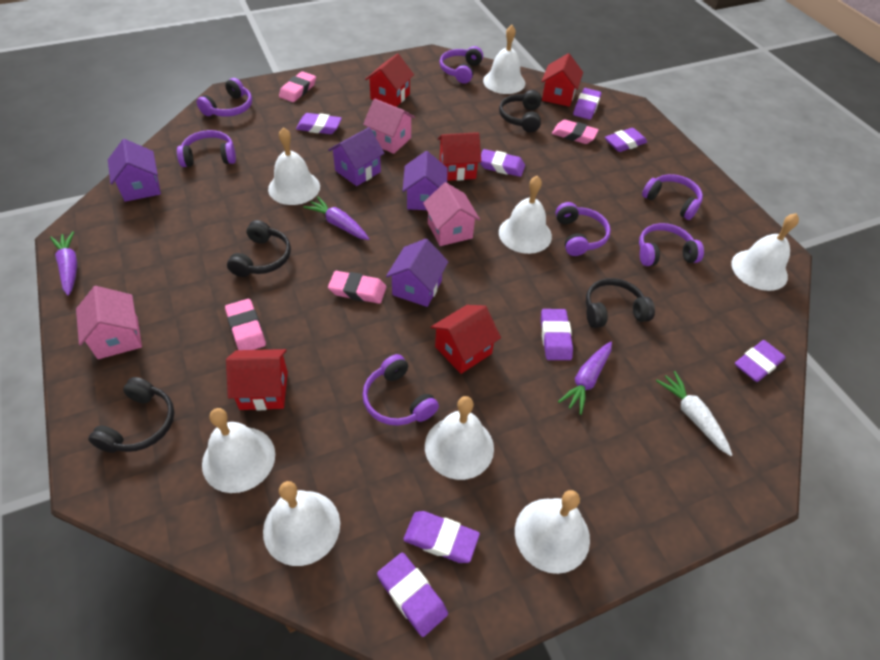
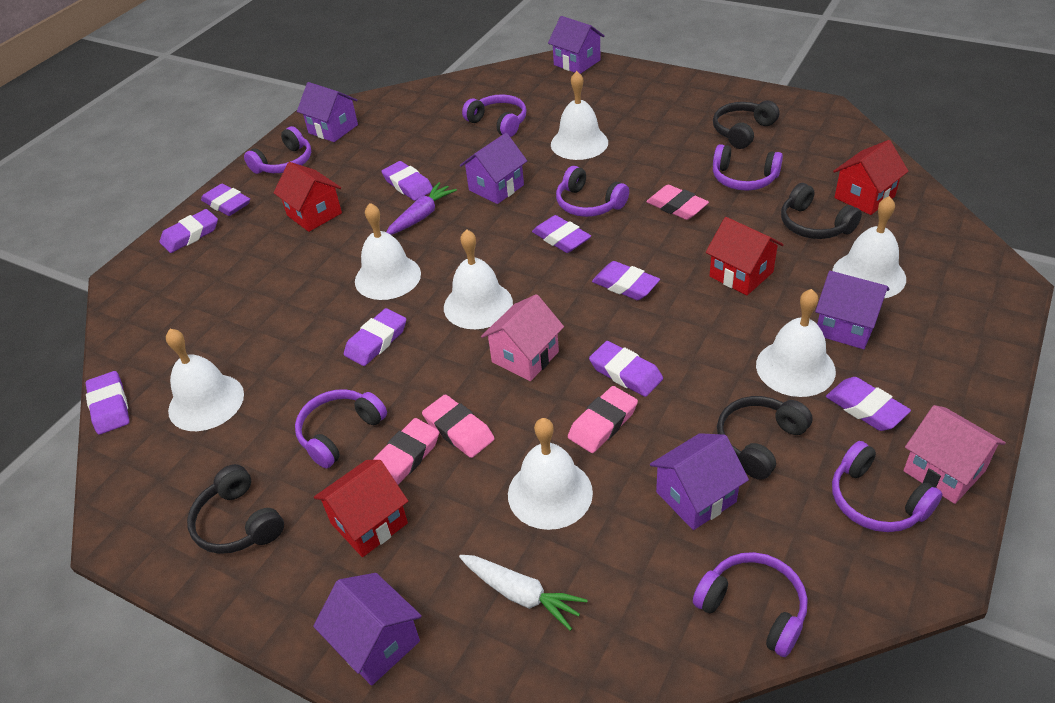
pink house: 3 -> 2
purple carrot: 3 -> 1
purple eraser: 8 -> 9
purple house: 4 -> 6
red house: 5 -> 4
white bell: 8 -> 7

